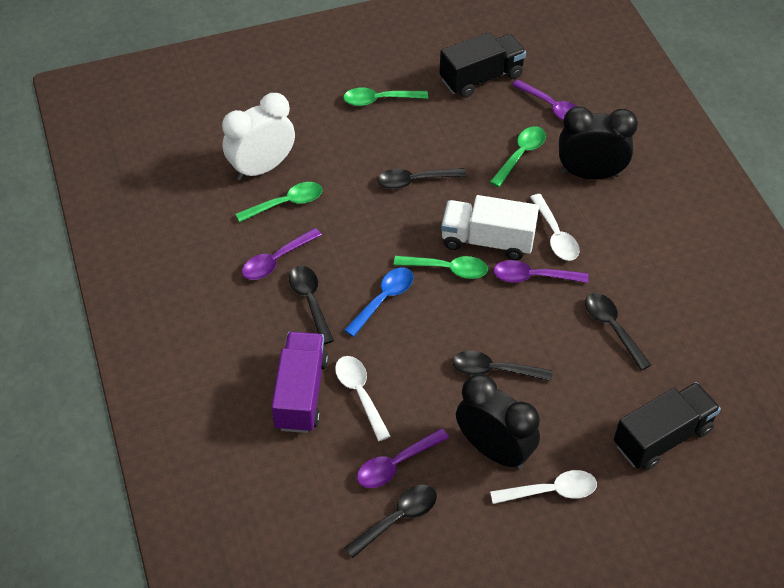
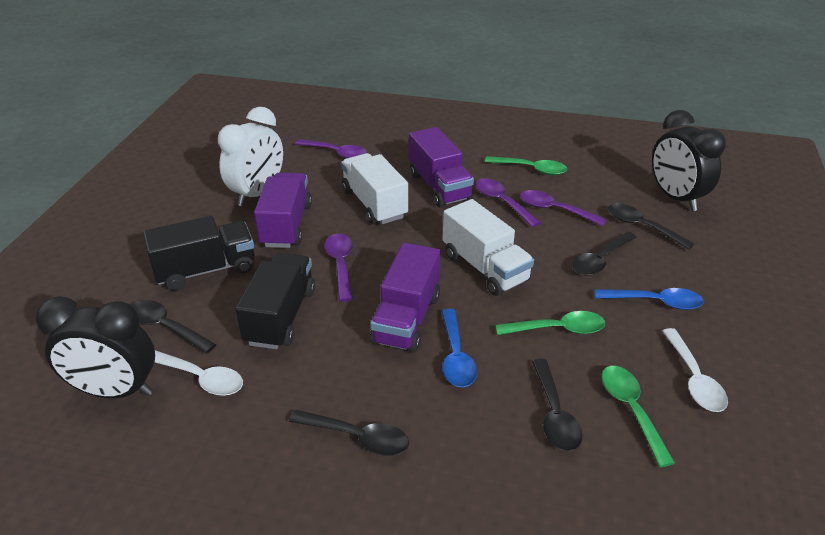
blue spoon: 1 -> 2
green spoon: 4 -> 3
purple truck: 1 -> 3
white spoon: 3 -> 2
white truck: 1 -> 2

